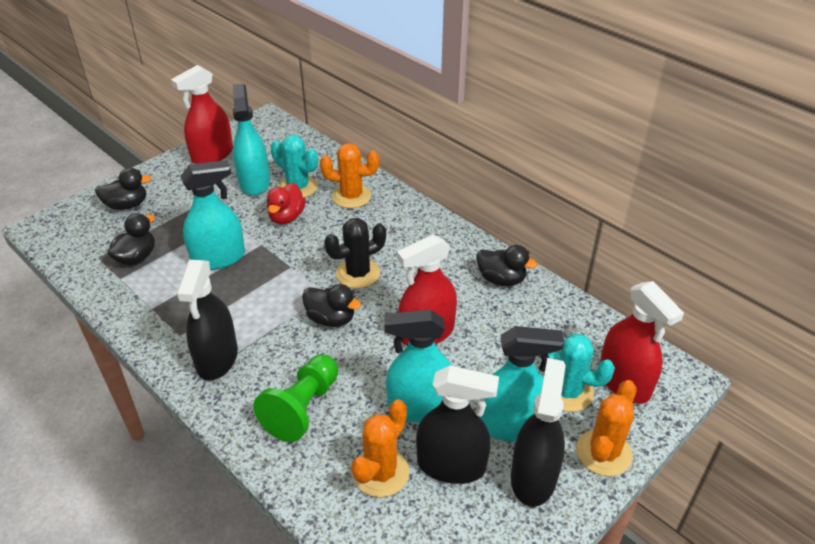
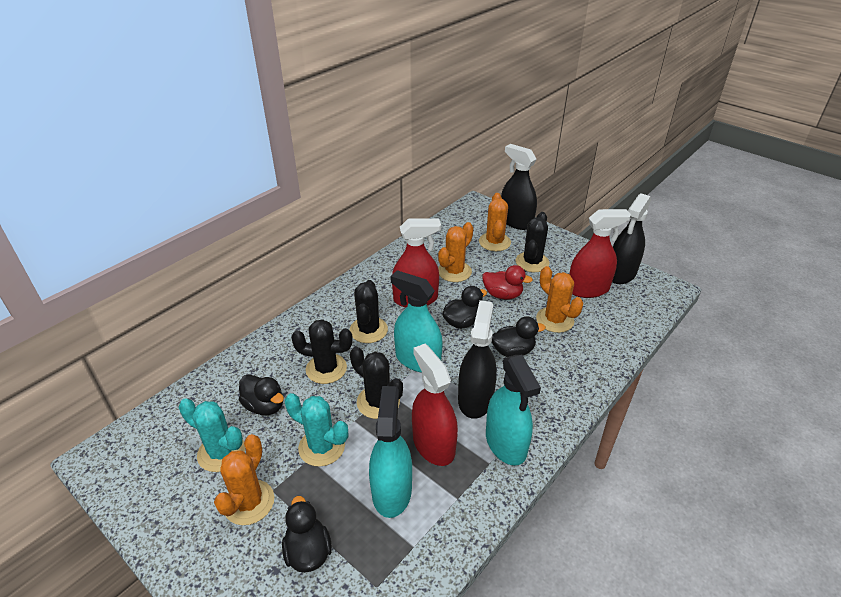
black cactus: 1 -> 4
green pawn: 1 -> 0
orange cactus: 3 -> 4
turquoise spray bottle: 4 -> 3

